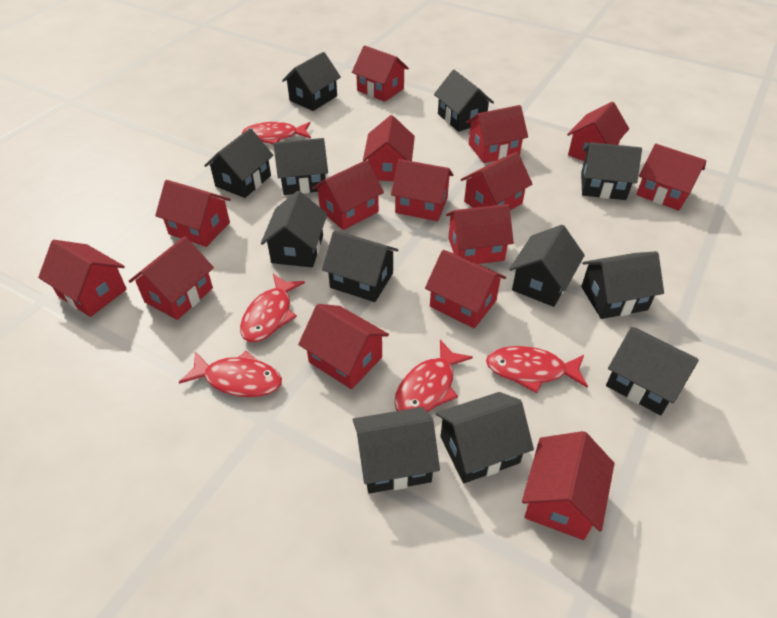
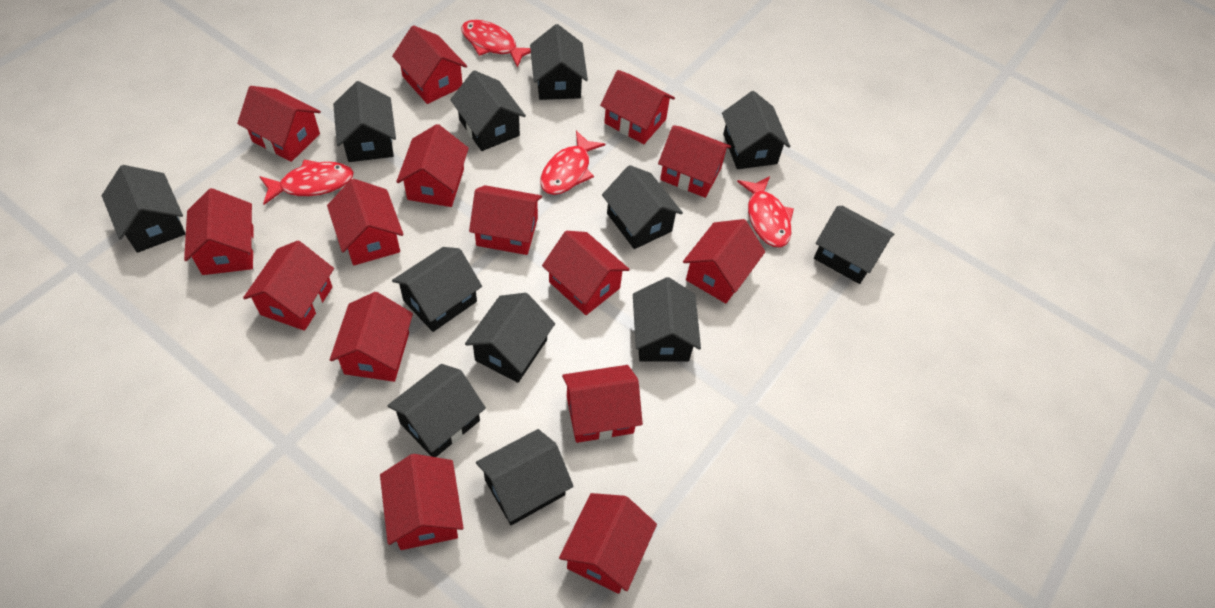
red fish: 5 -> 4

